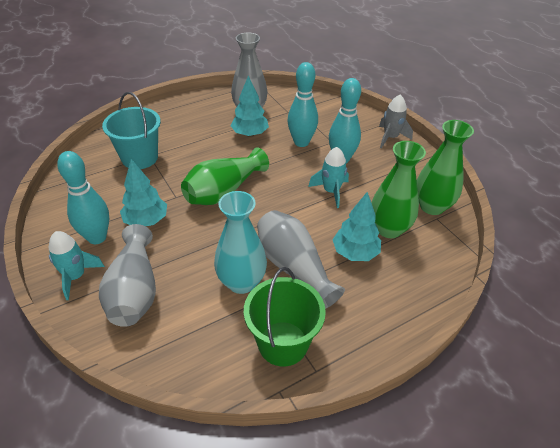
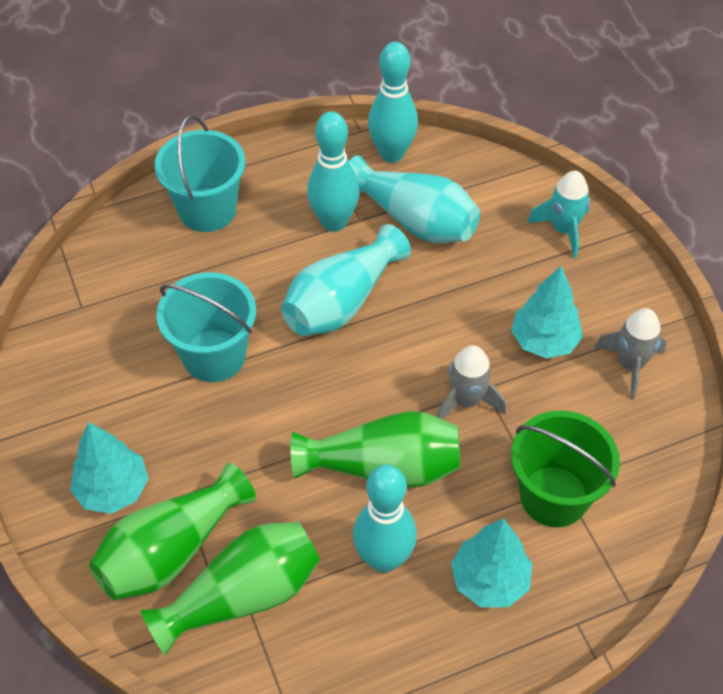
grey rocket: 1 -> 2
grey vase: 3 -> 0
turquoise bucket: 1 -> 2
turquoise rocket: 2 -> 1
turquoise vase: 1 -> 2

